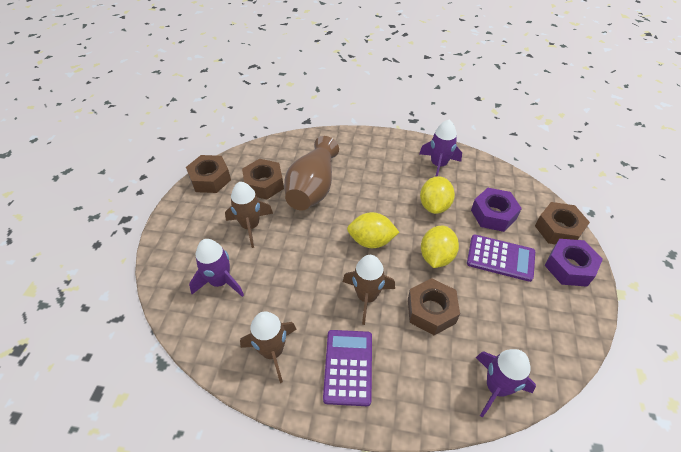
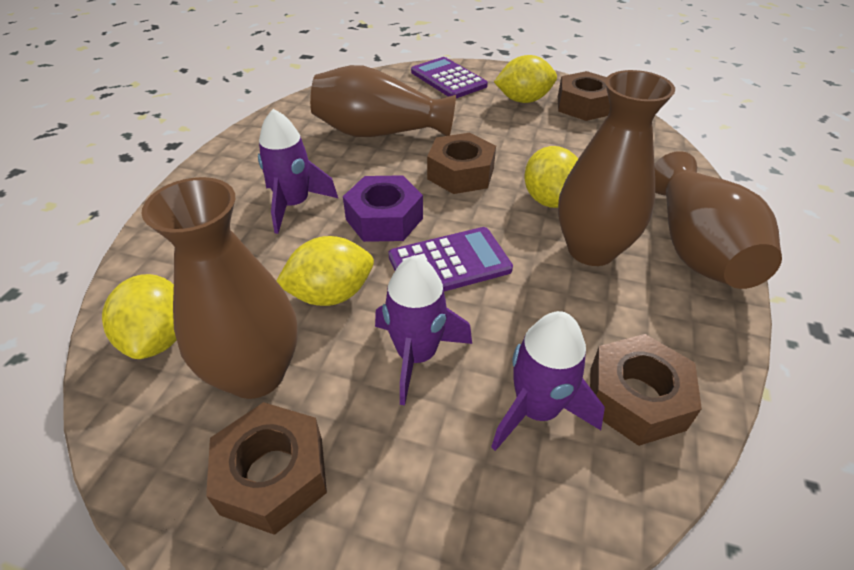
brown rocket: 3 -> 0
brown vase: 1 -> 4
purple nut: 2 -> 1
yellow lemon: 3 -> 4

